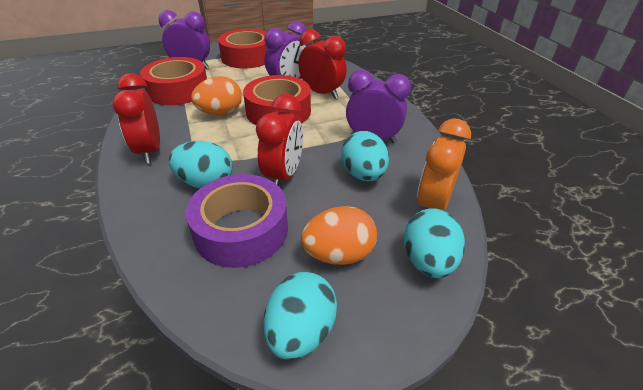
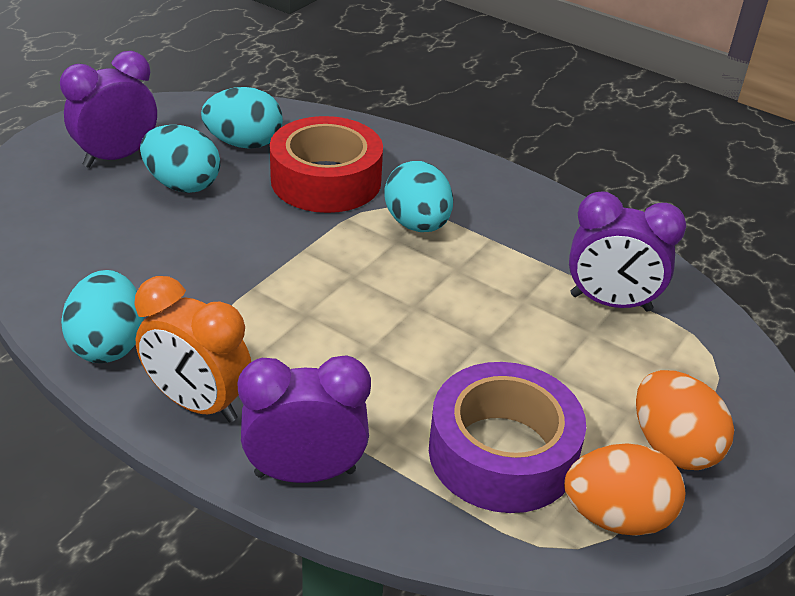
red clock: 3 -> 0
red tape: 3 -> 1

